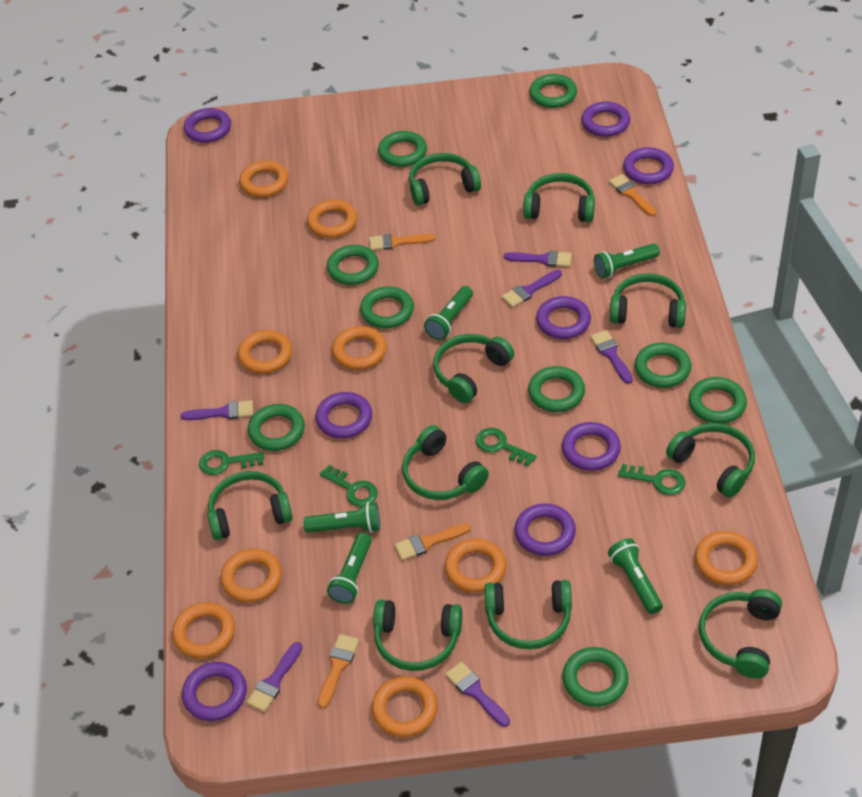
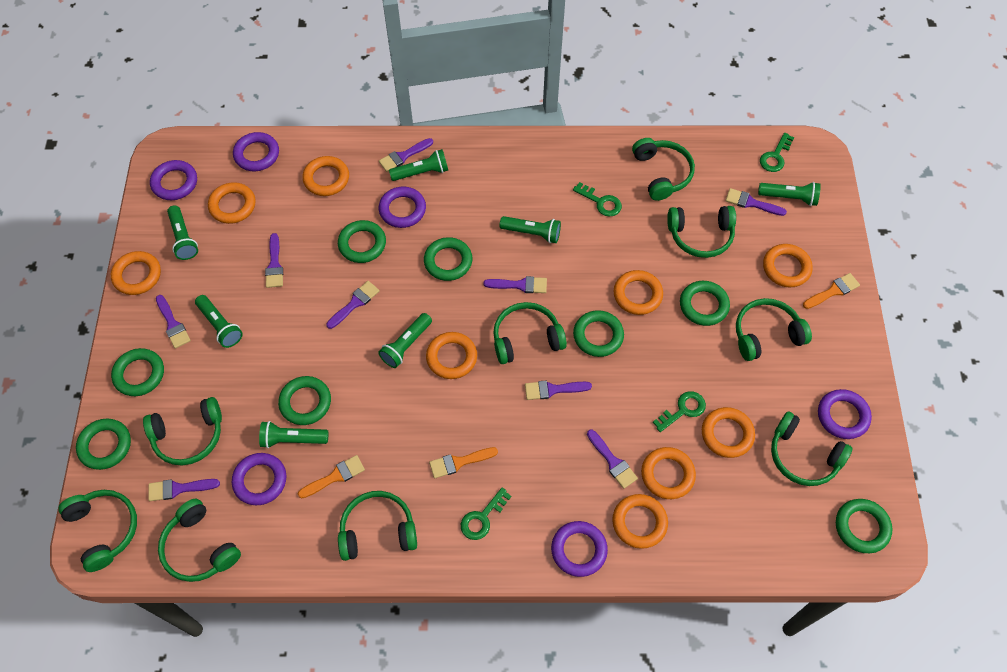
green flashlight: 5 -> 7
green headphones: 10 -> 9
green ring: 9 -> 8
orange brush: 4 -> 3
purple brush: 6 -> 9
purple ring: 8 -> 6

